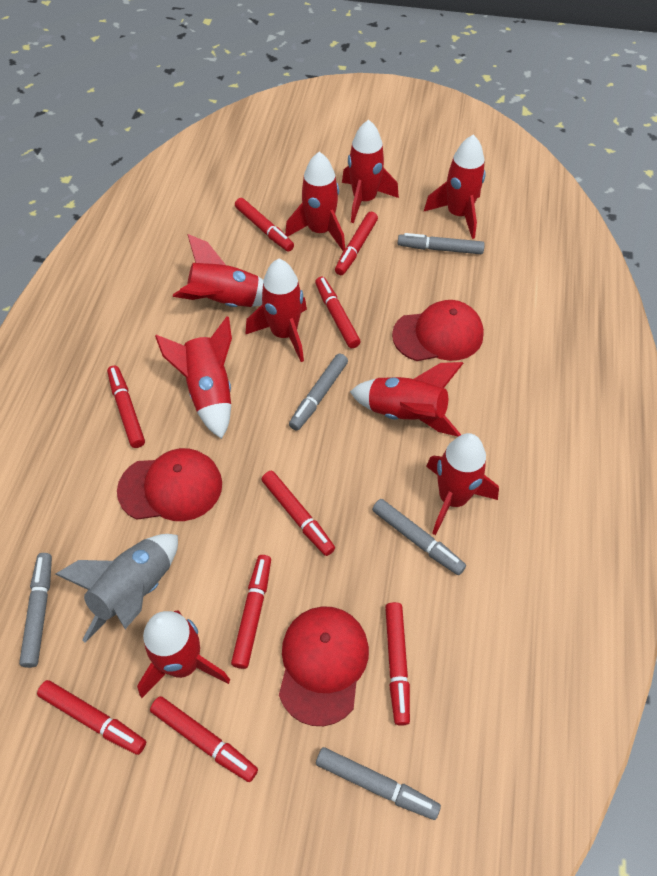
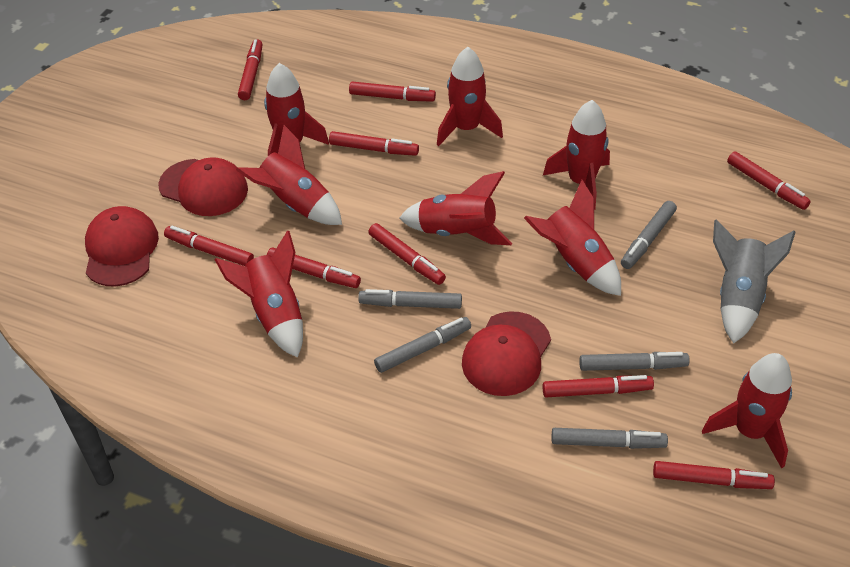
red rocket: 9 -> 8

